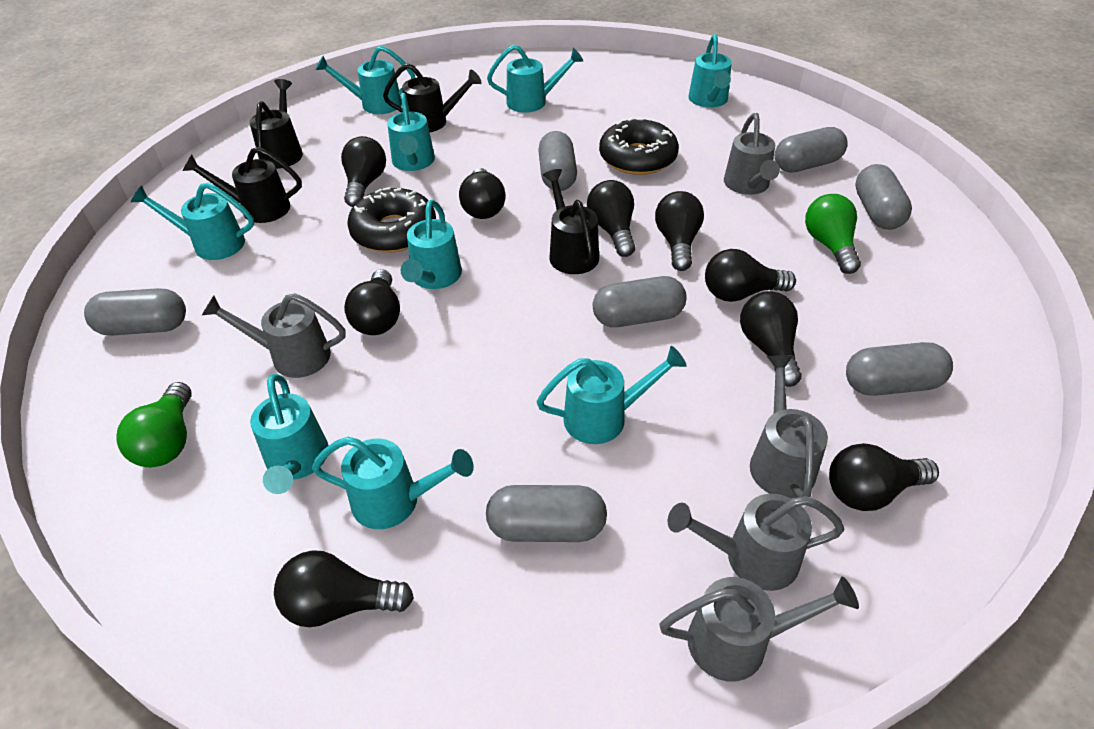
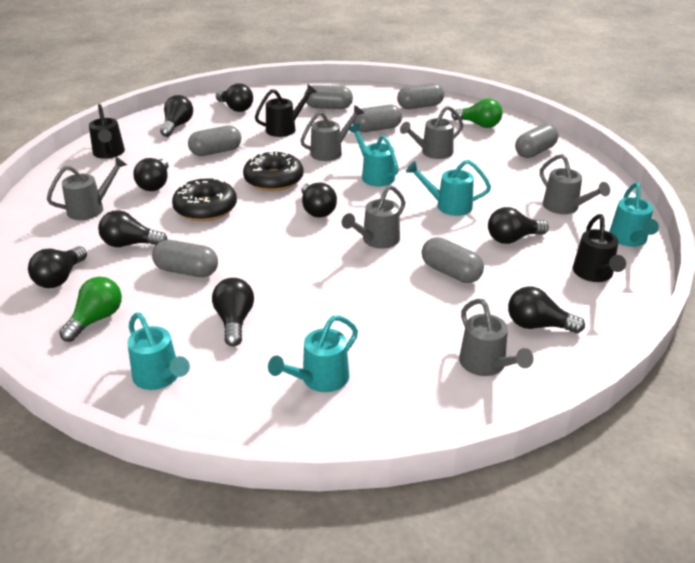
black watering can: 4 -> 3
grey watering can: 5 -> 6
turquoise watering can: 9 -> 5

